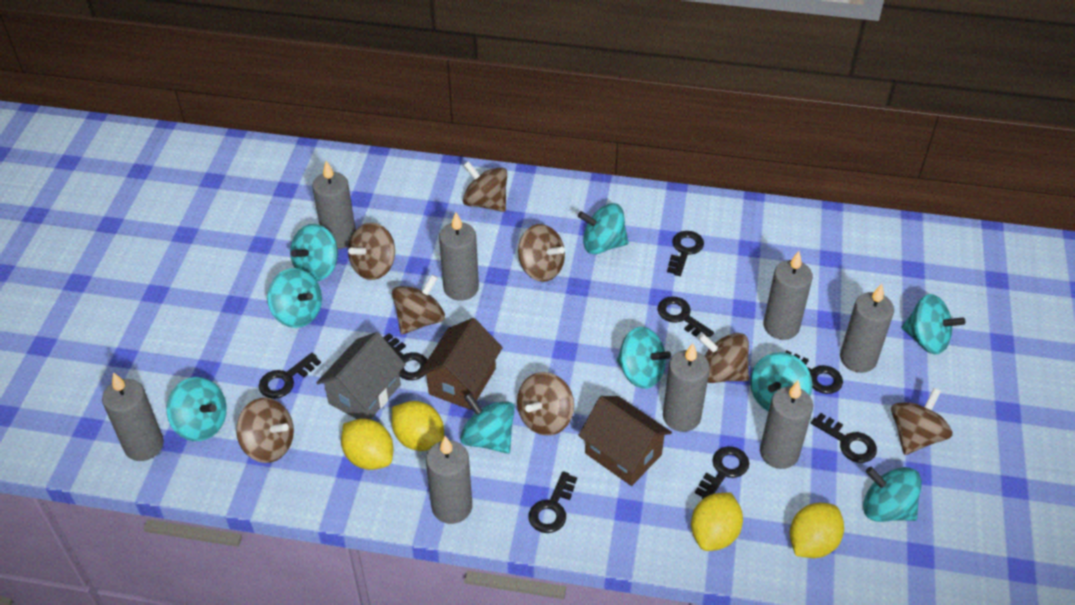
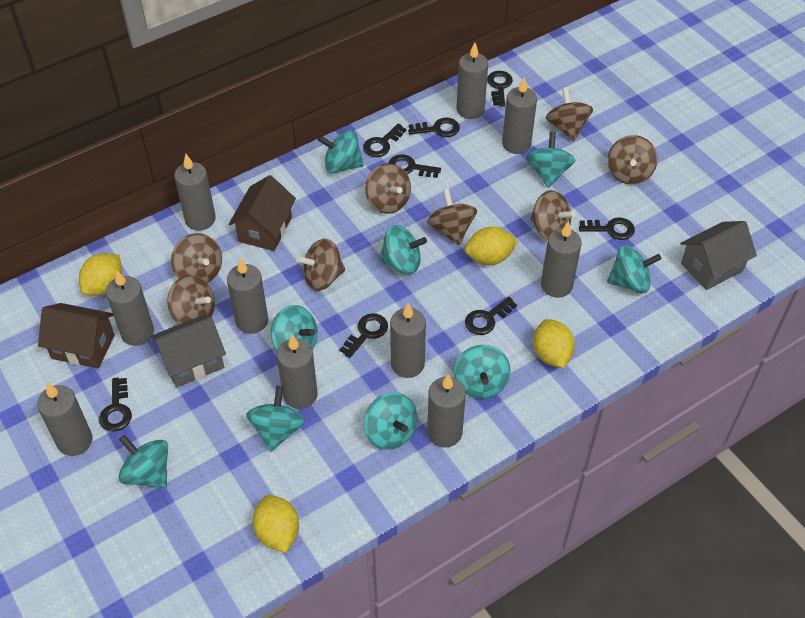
grey candle: 8 -> 10
grey house: 1 -> 2

